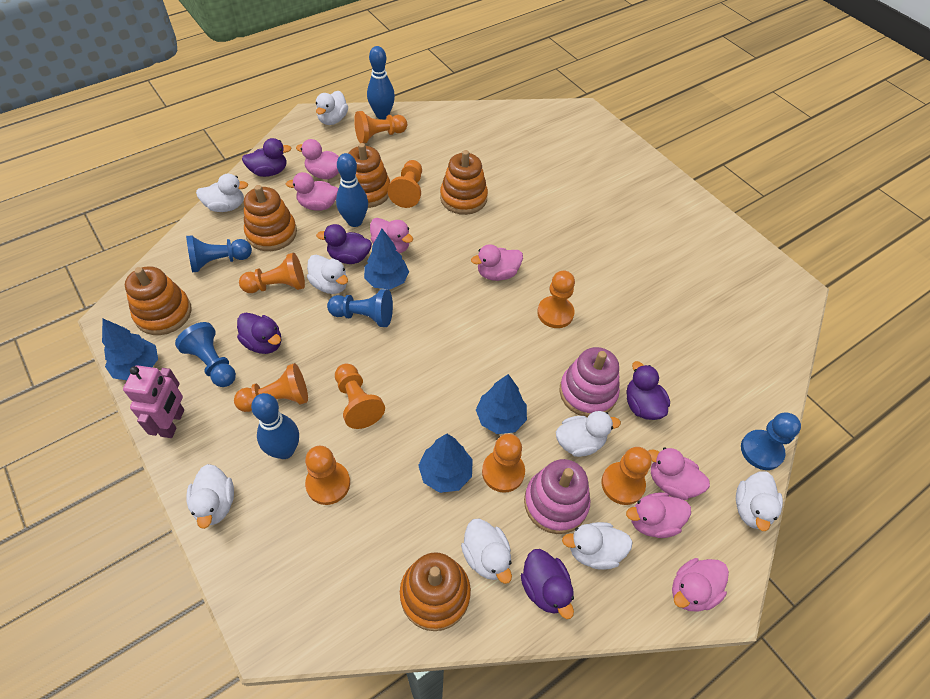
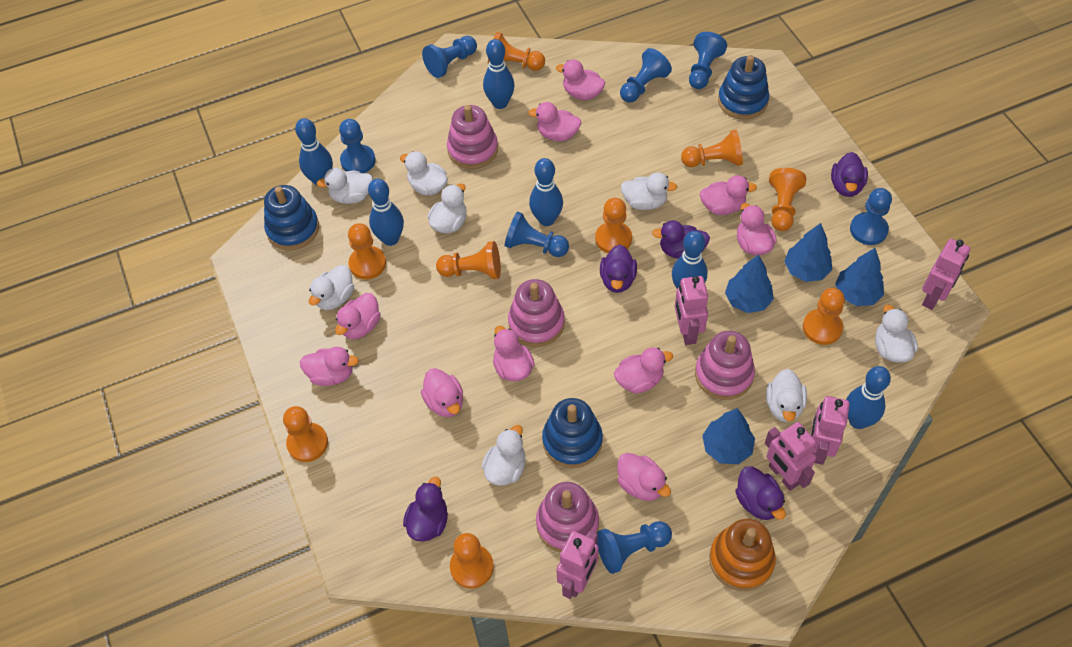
blue bowling pin: 3 -> 6
blue pawn: 4 -> 7
blue stacking toy: 0 -> 3
orange stacking toy: 5 -> 1
pink duck: 7 -> 10
pink robot: 1 -> 5
pink stacking toy: 2 -> 4

